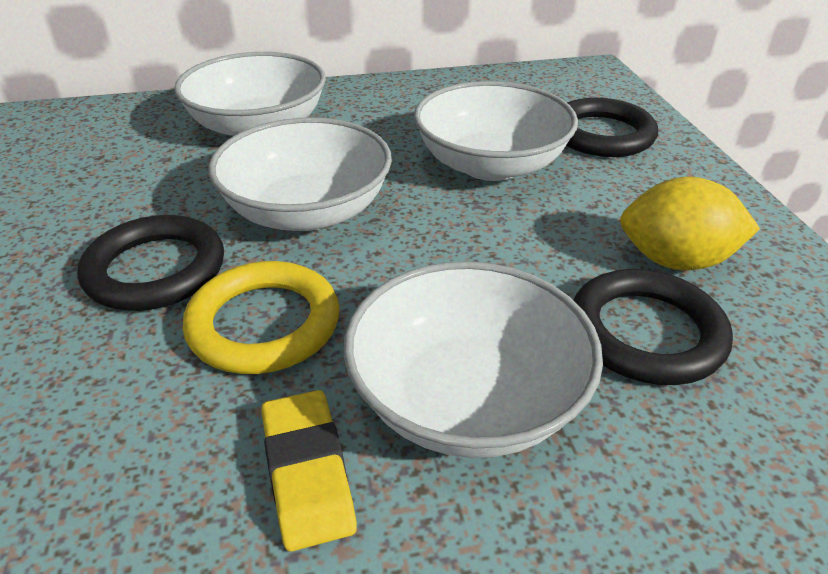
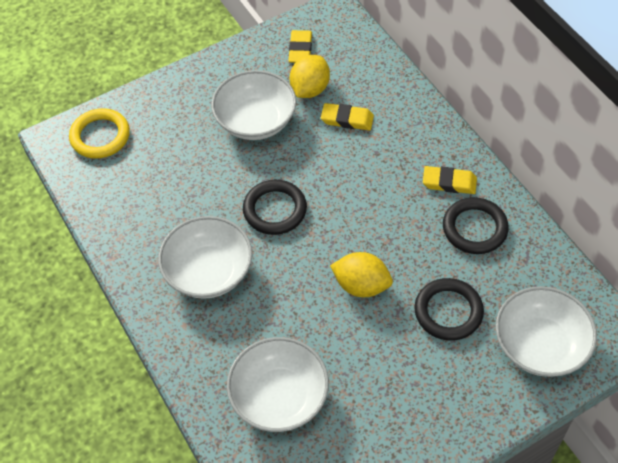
yellow eraser: 1 -> 3
yellow lemon: 1 -> 2

